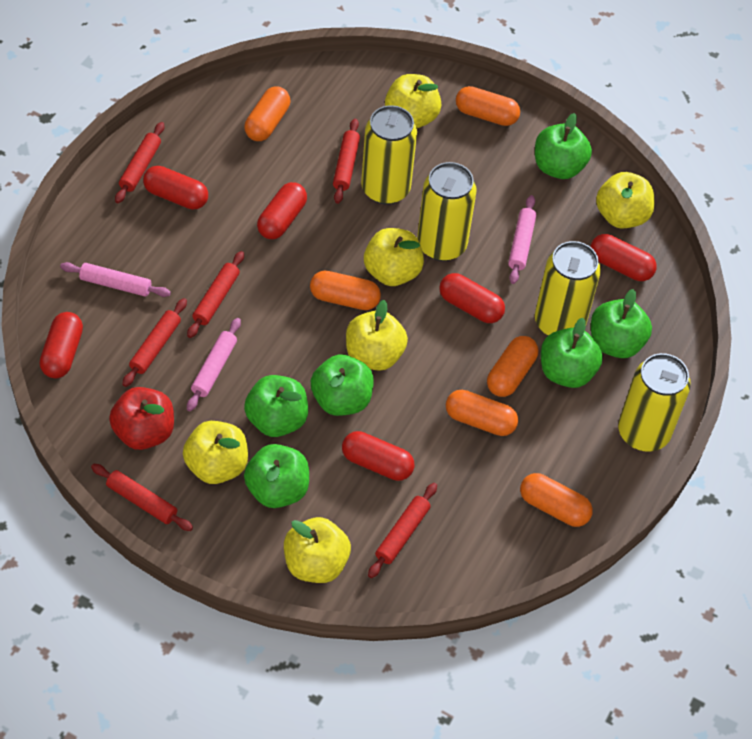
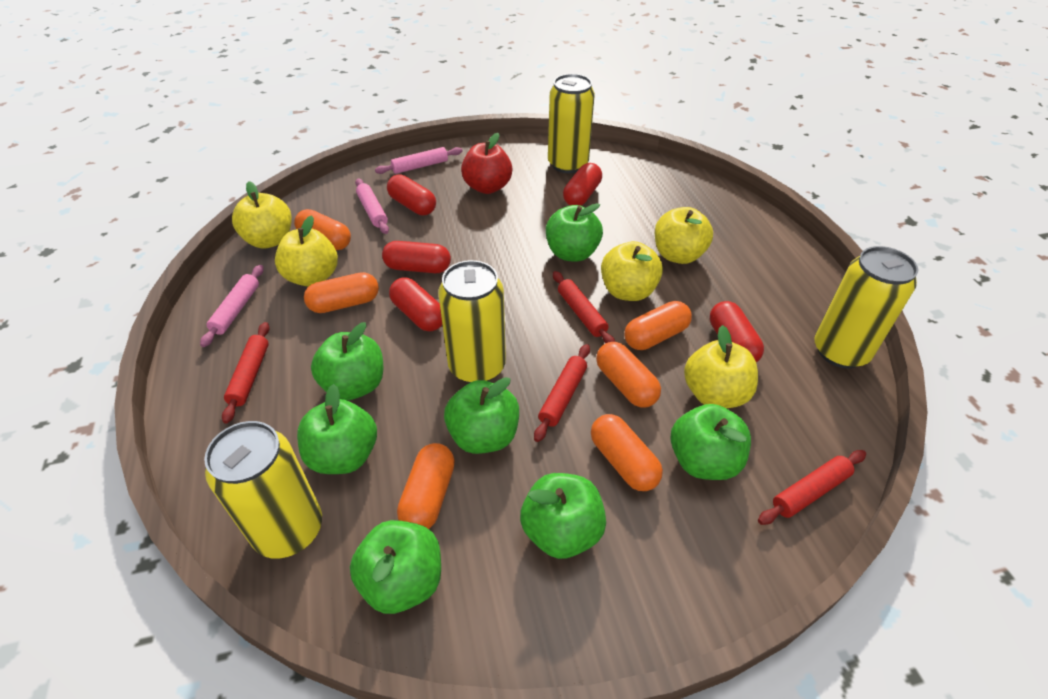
green apple: 6 -> 7
red capsule: 6 -> 5
red rolling pin: 6 -> 4
yellow apple: 6 -> 5

